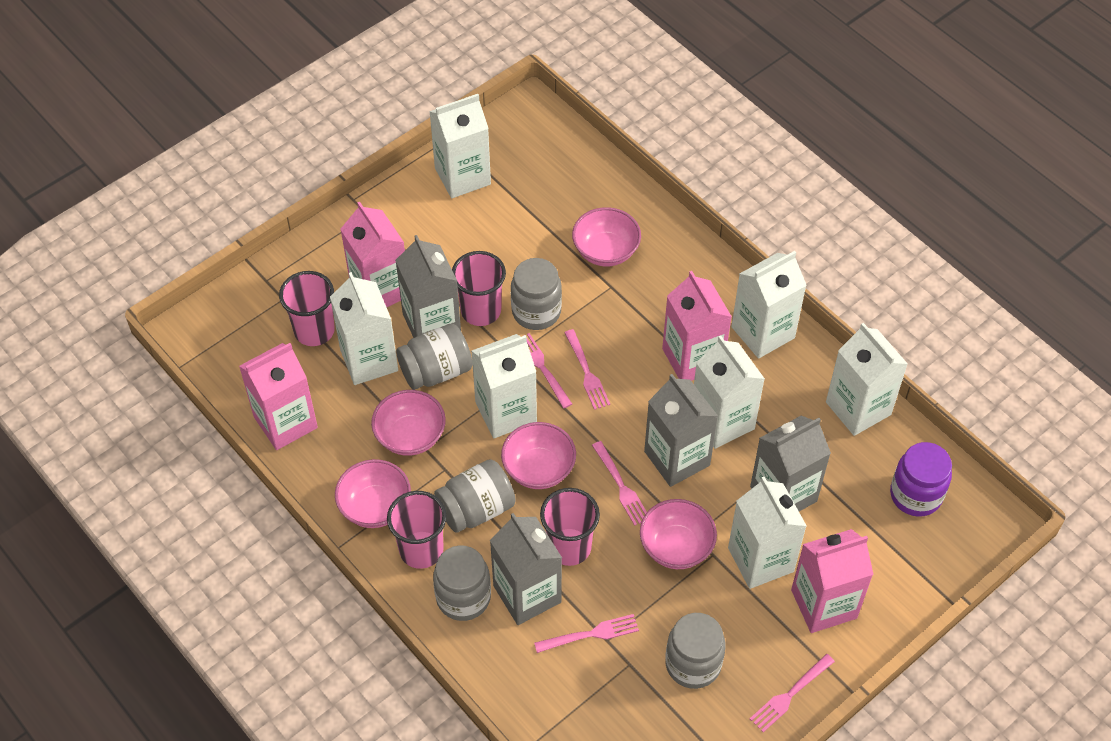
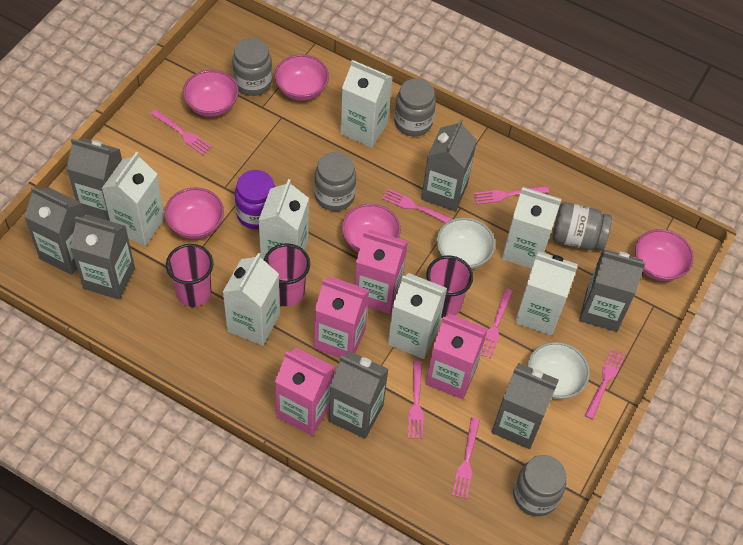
grey carton: 4 -> 7
pink cup: 4 -> 3
pink fork: 5 -> 7
white bowl: 0 -> 2

